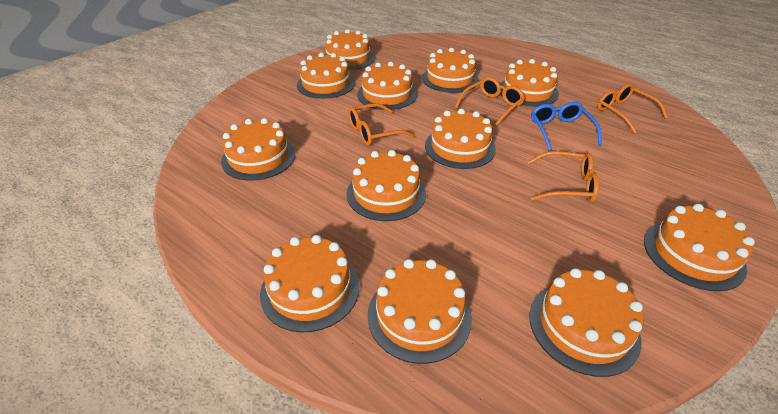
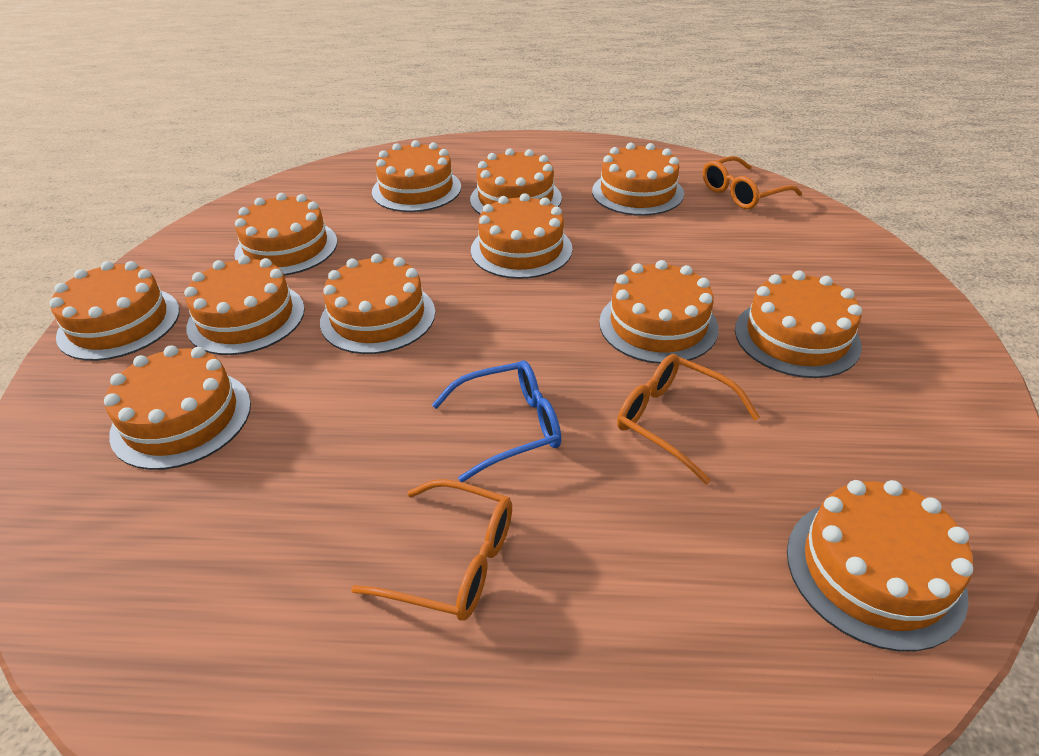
orange glasses: 4 -> 3

